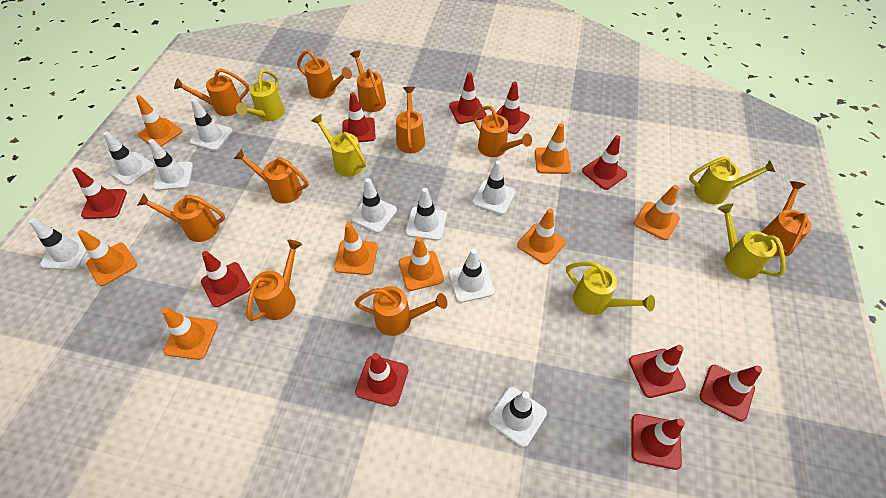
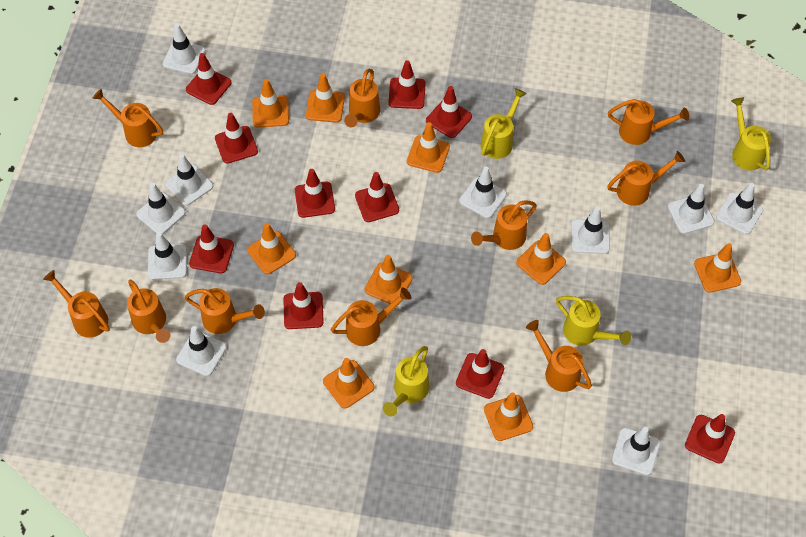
orange traffic cone: 8 -> 9
white traffic cone: 9 -> 10
yellow watering can: 5 -> 4

